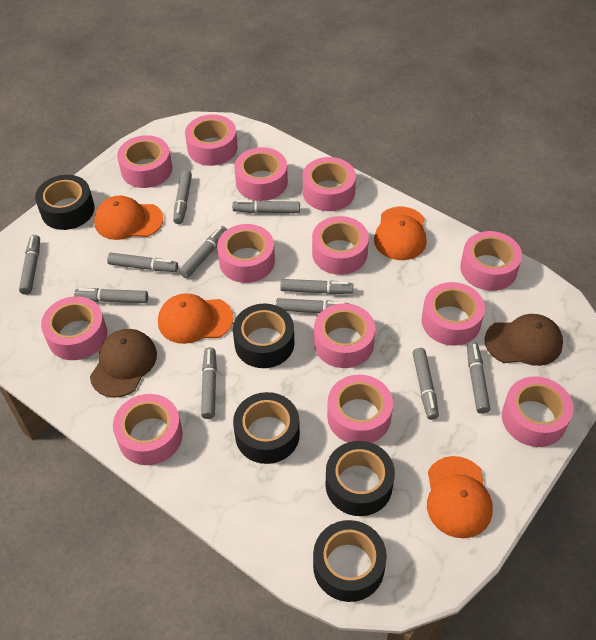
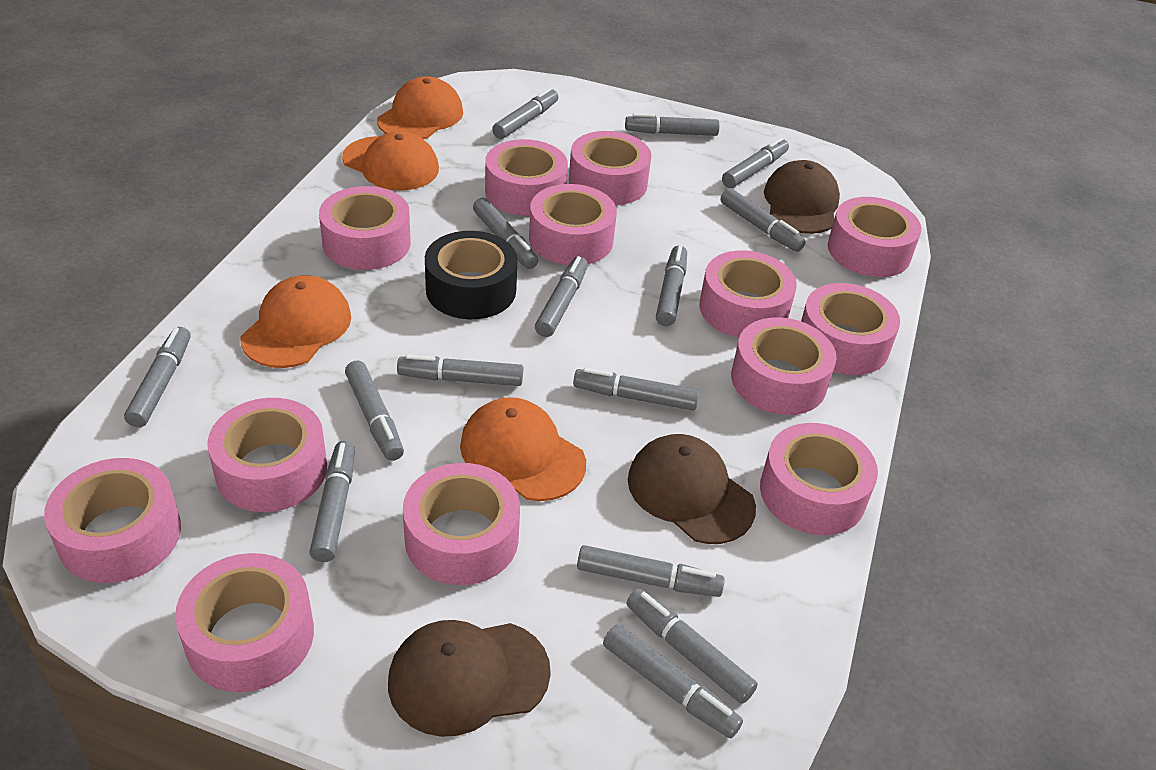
black tape: 5 -> 1
brown cap: 2 -> 3
grey marker: 11 -> 15

